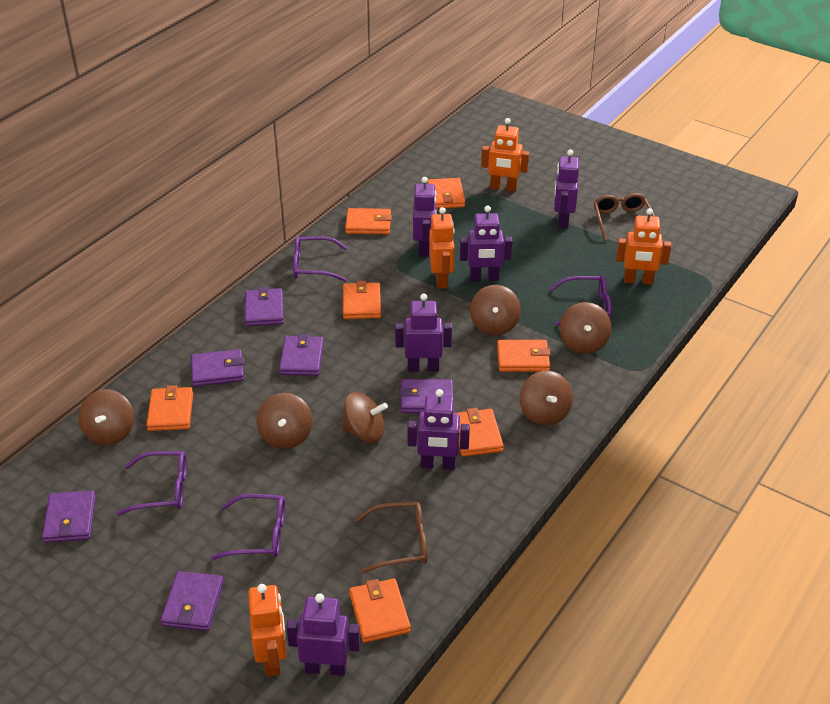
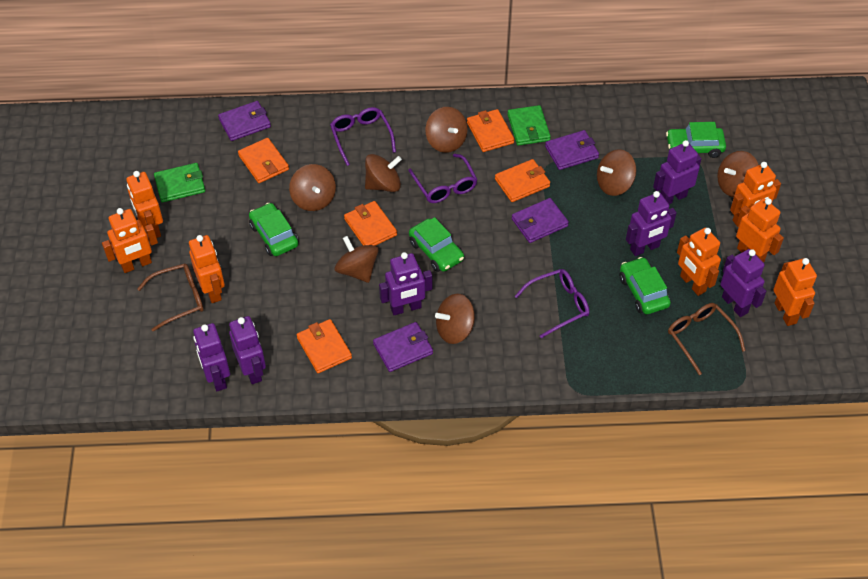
brown spinning top: 6 -> 7
green car: 0 -> 4
green wallet: 0 -> 2
orange robot: 4 -> 7
orange wallet: 7 -> 5
purple glasses: 4 -> 3
purple wallet: 6 -> 4

